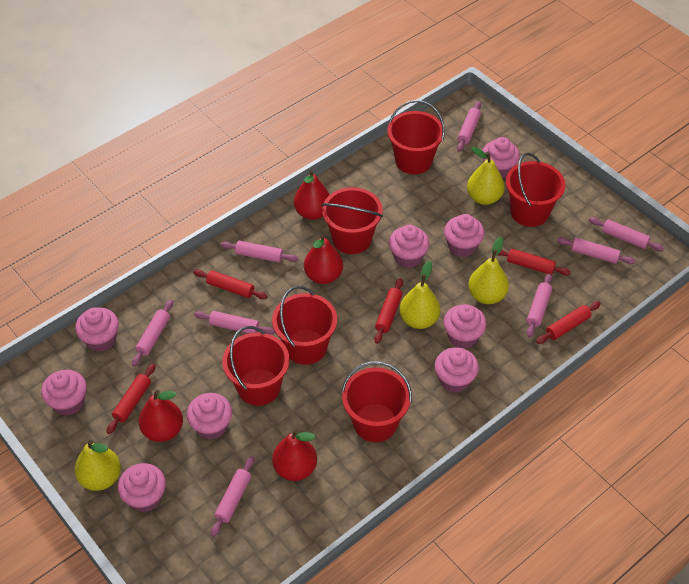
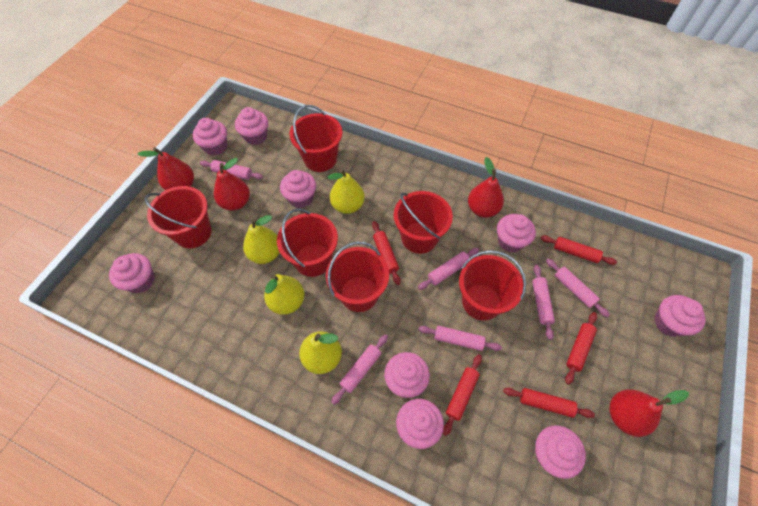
pink rolling pin: 8 -> 6

